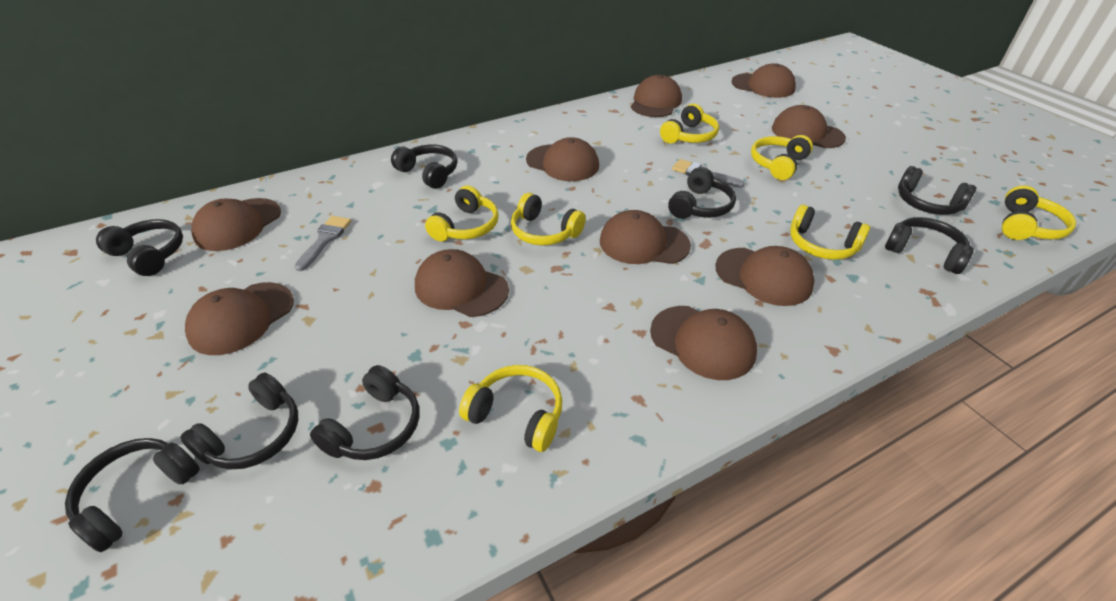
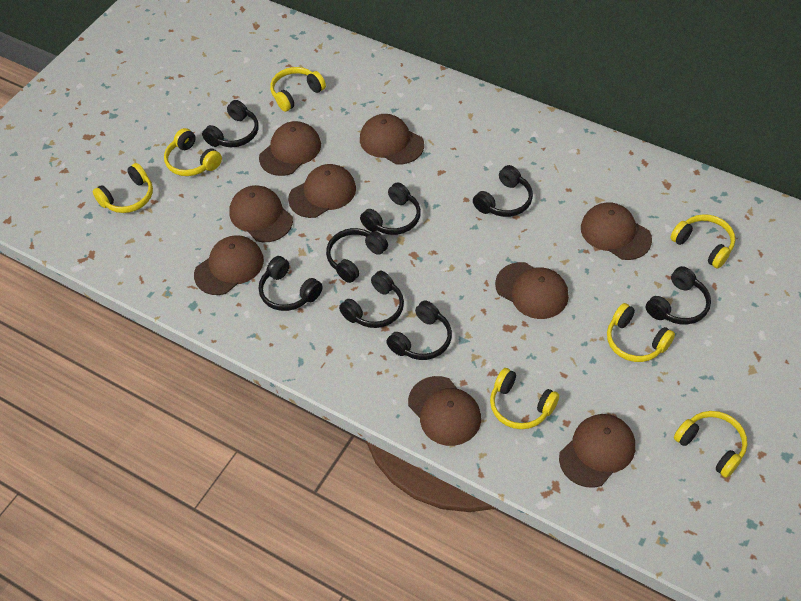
brown cap: 10 -> 9
grey brush: 2 -> 0

